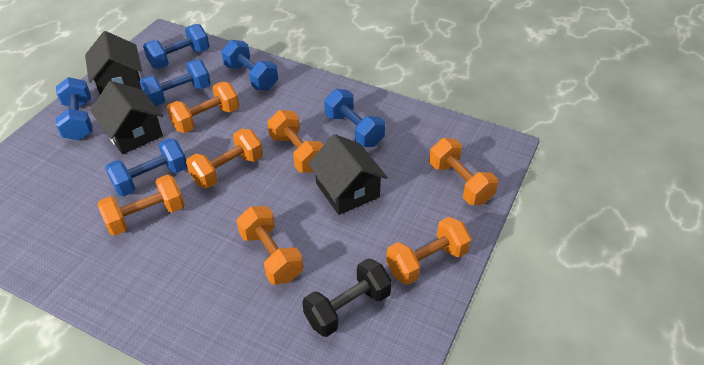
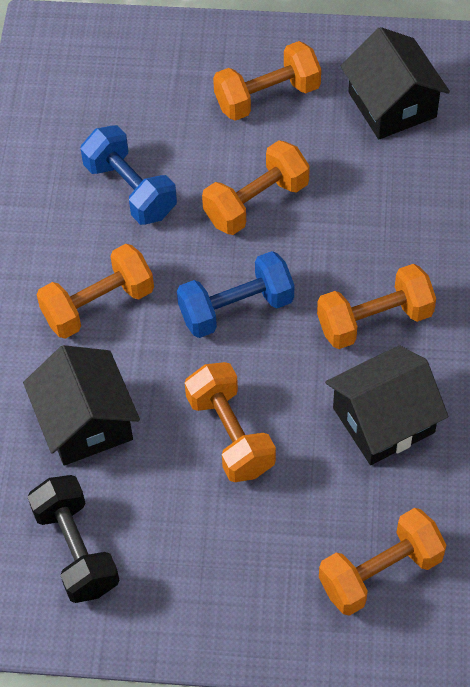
blue dumbbell: 6 -> 2
orange dumbbell: 7 -> 6

